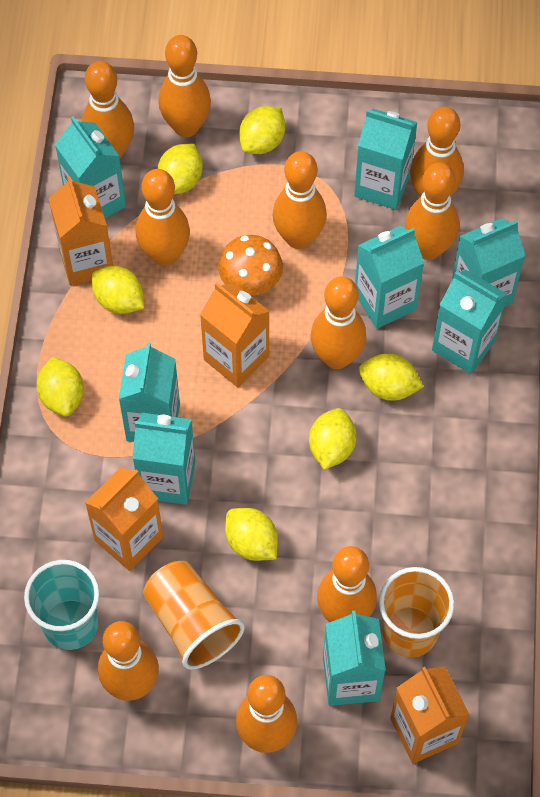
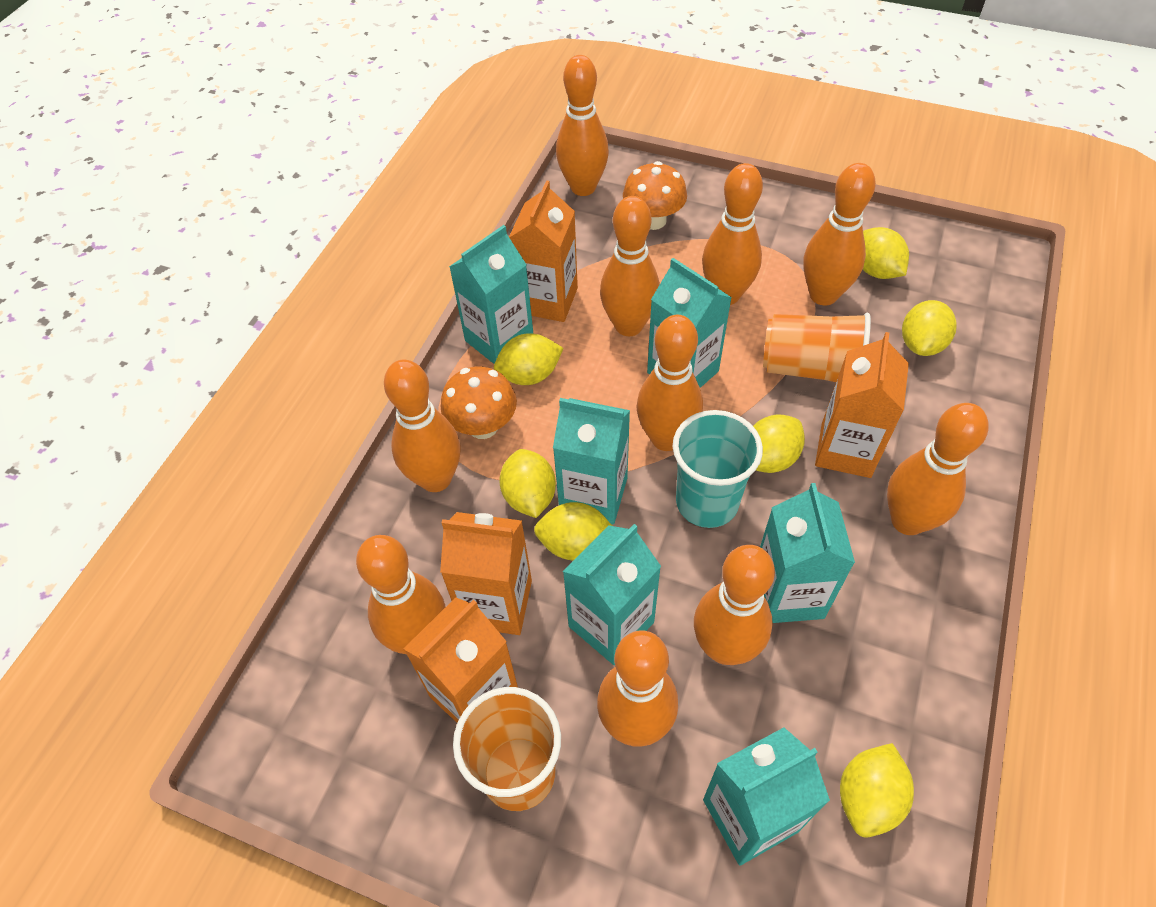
orange mushroom: 1 -> 2
turquoise carton: 8 -> 6

